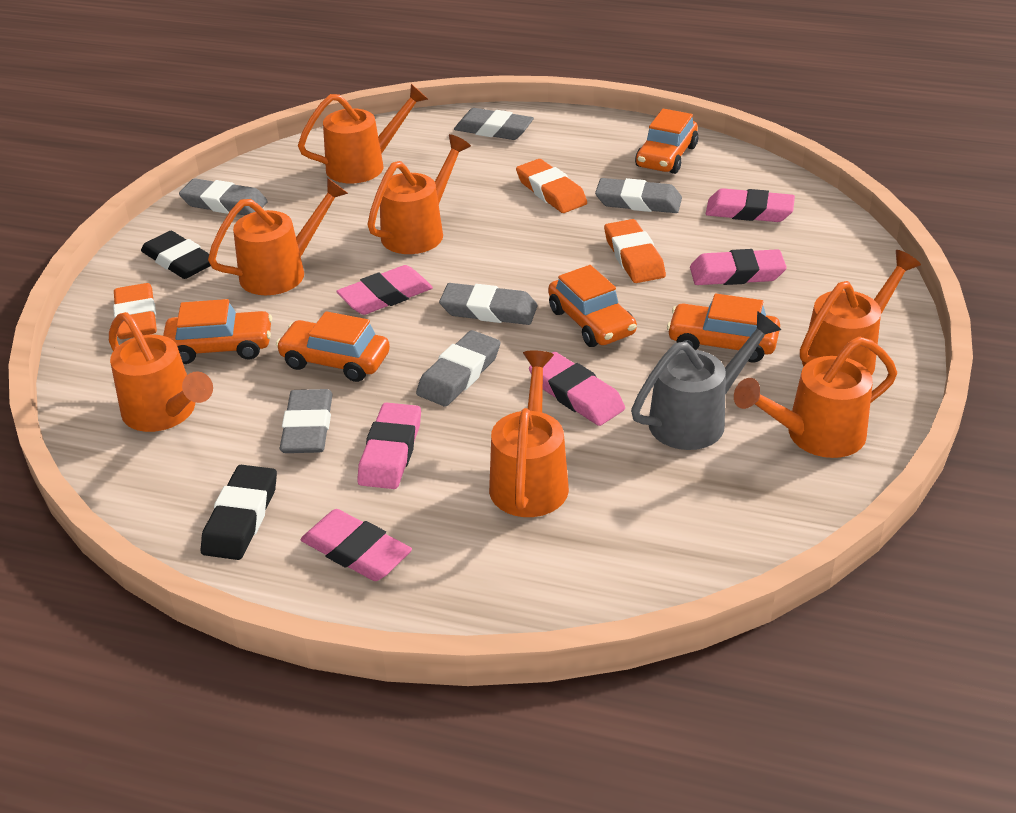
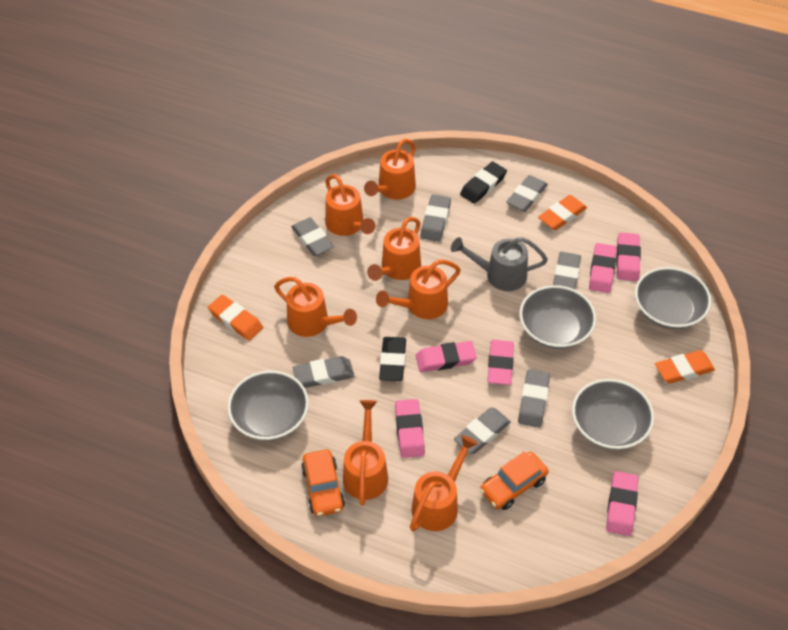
grey bowl: 0 -> 4
grey eraser: 6 -> 7
orange car: 5 -> 2

